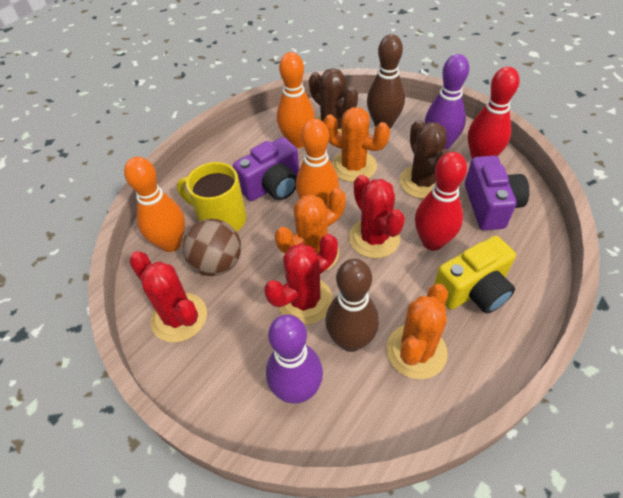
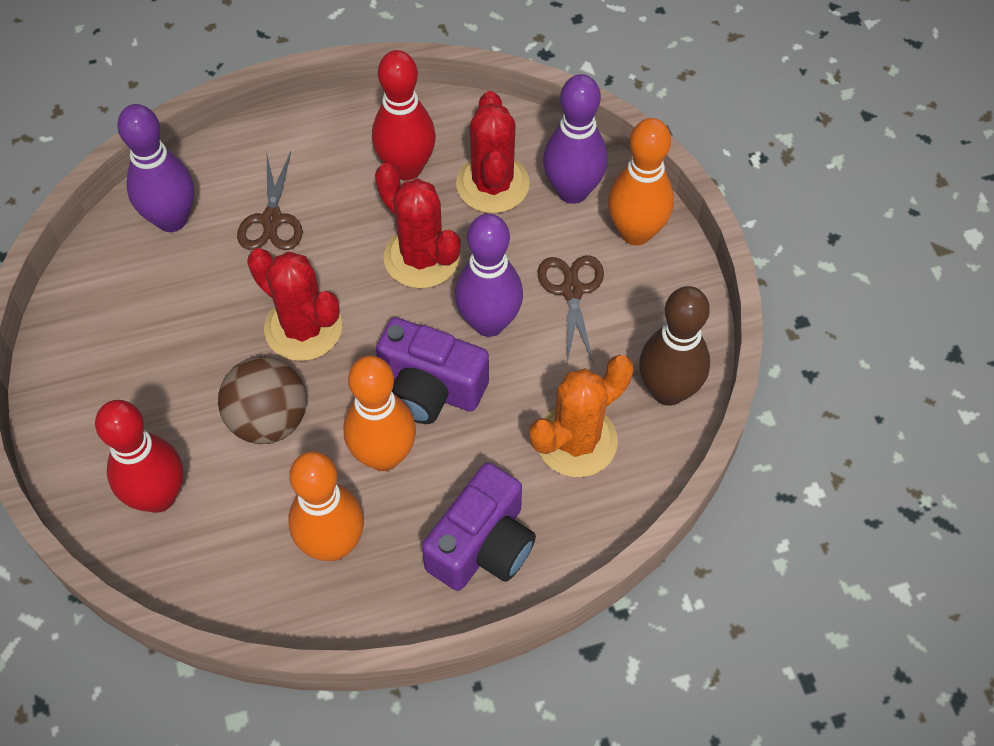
brown bowling pin: 2 -> 1
brown cactus: 2 -> 0
brown scissors: 0 -> 2
orange cactus: 3 -> 1
purple bowling pin: 2 -> 3
yellow camera: 1 -> 0
yellow mug: 1 -> 0

